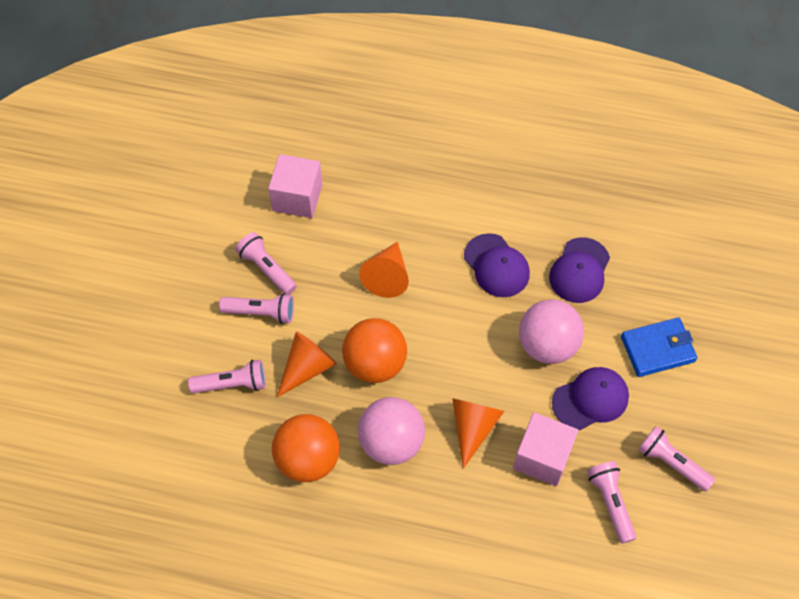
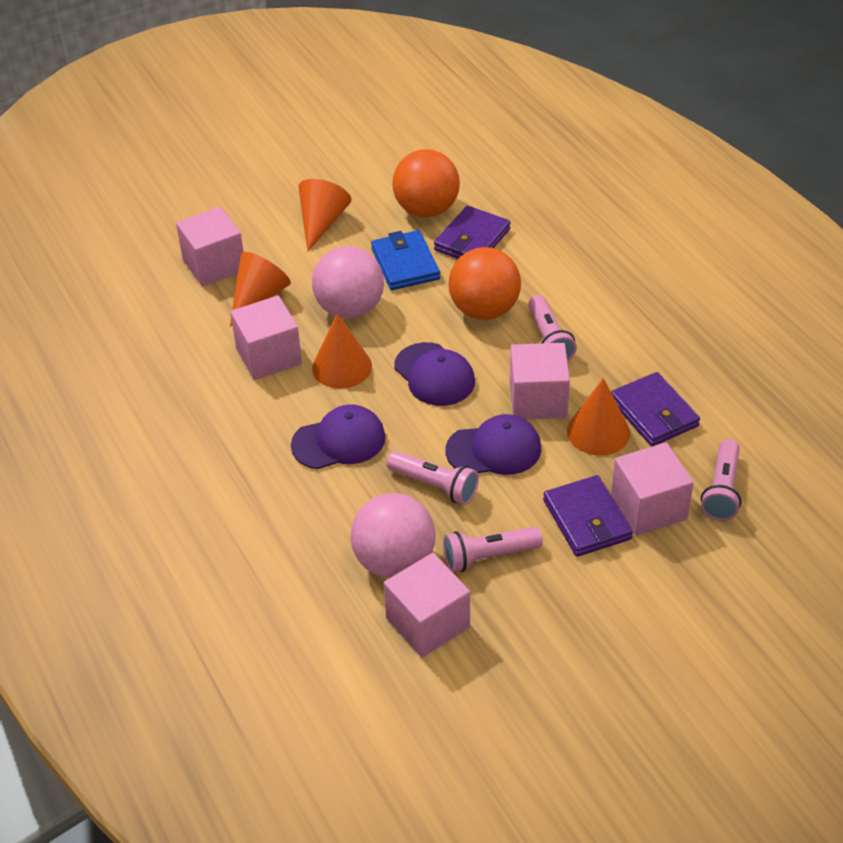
orange cone: 3 -> 4
pink cube: 2 -> 5
pink flashlight: 5 -> 4
purple wallet: 0 -> 3

